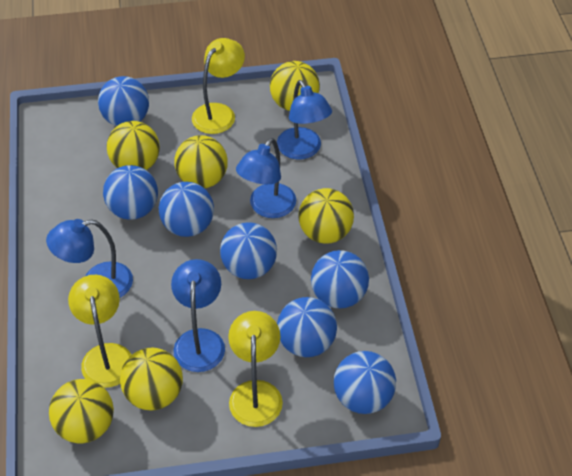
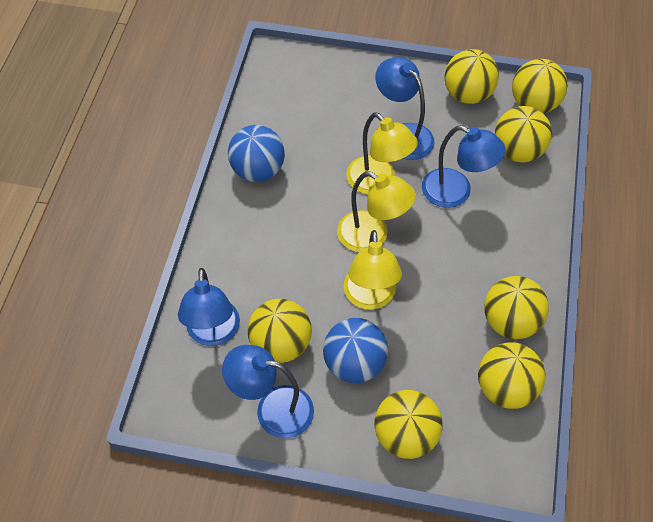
blue ball: 7 -> 2
yellow ball: 6 -> 7

